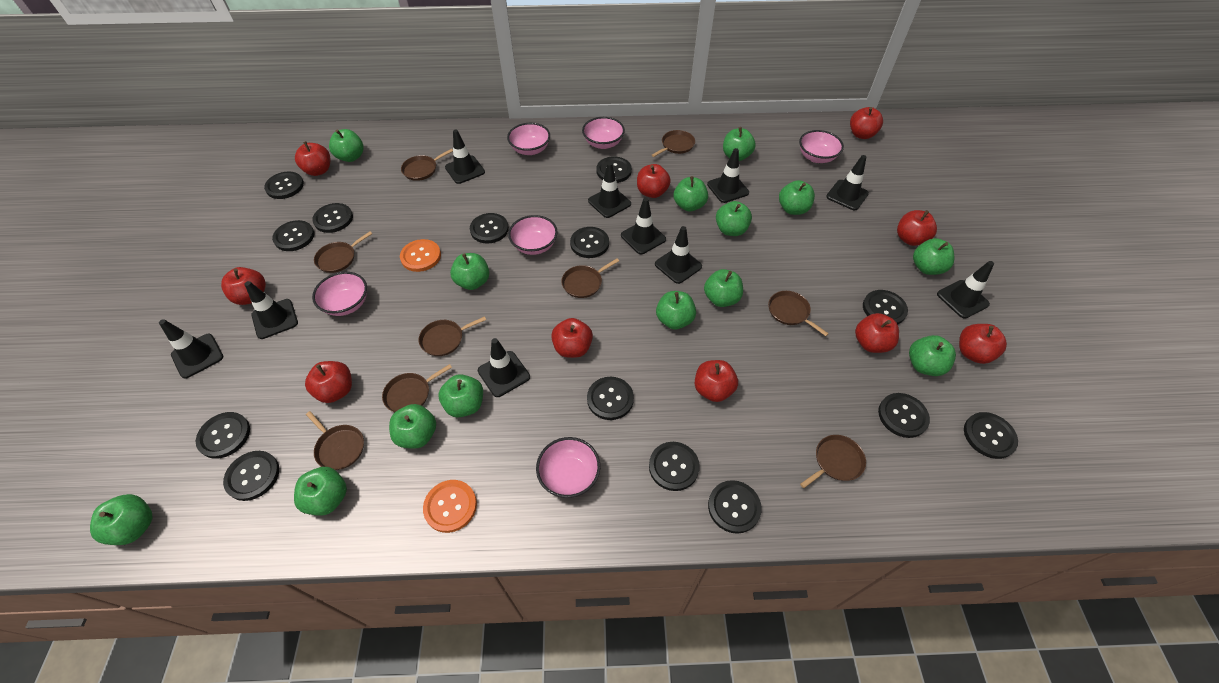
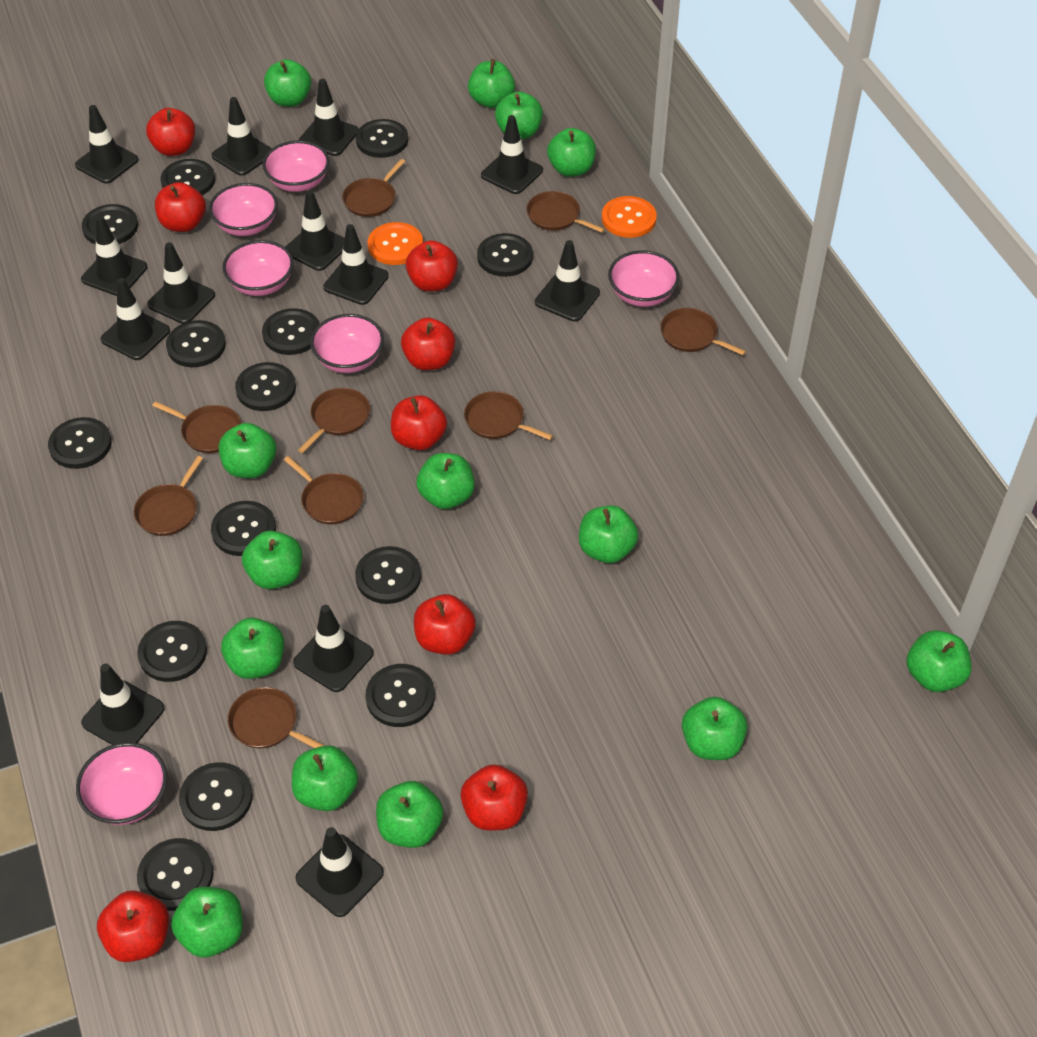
black traffic cone: 10 -> 13
red apple: 10 -> 8

